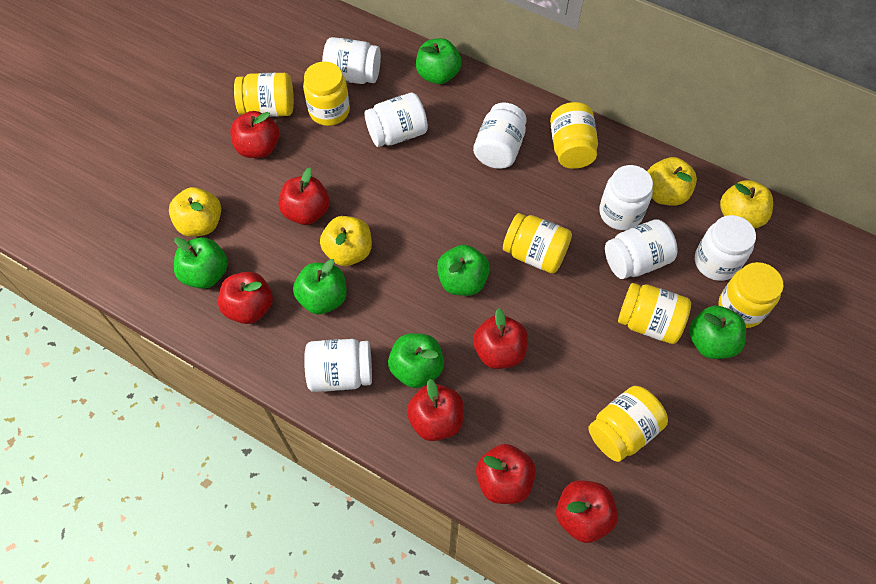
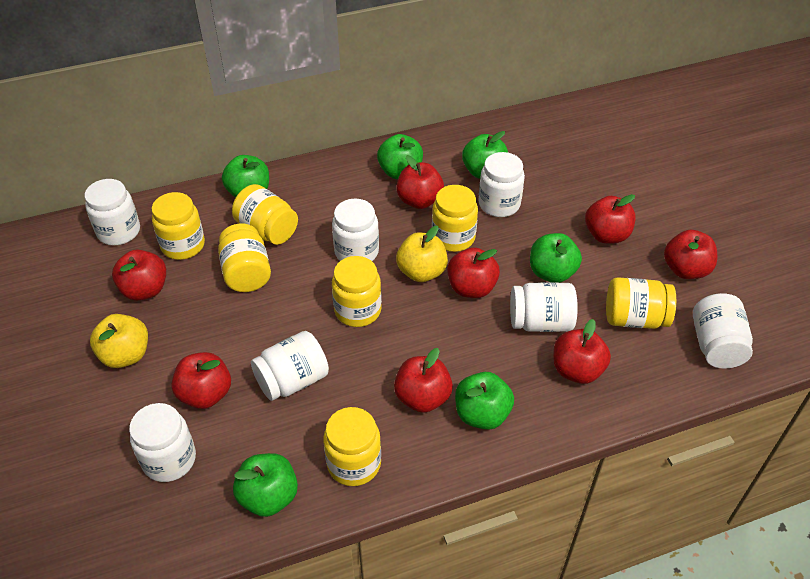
red apple: 7 -> 8
yellow apple: 4 -> 2

